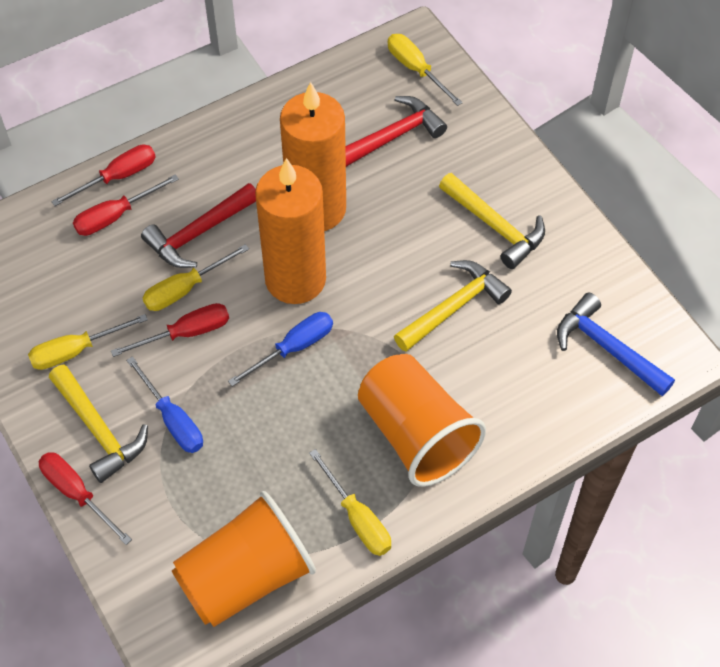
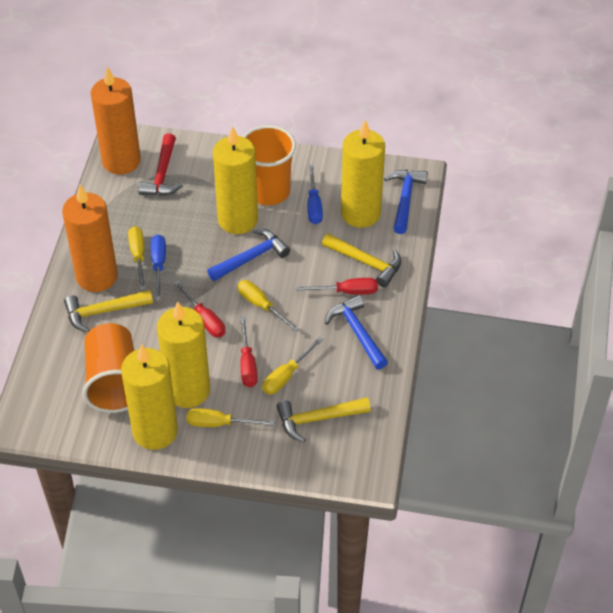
blue hammer: 1 -> 3
red hammer: 2 -> 1
red screwdriver: 4 -> 3
yellow candle: 0 -> 4

